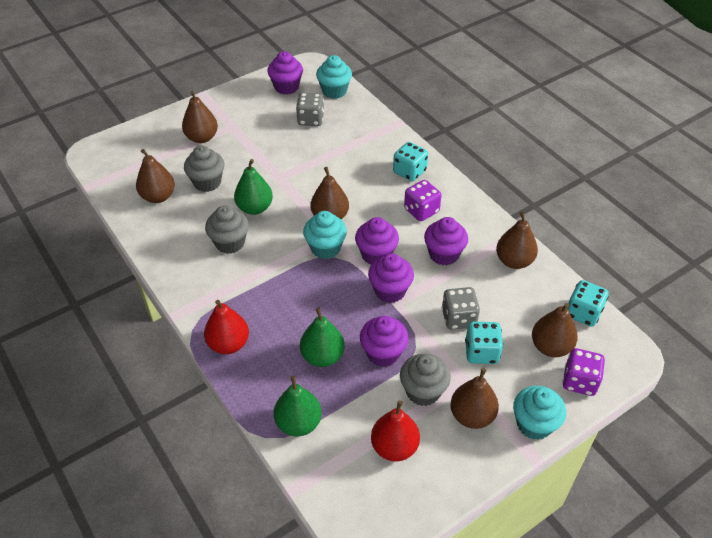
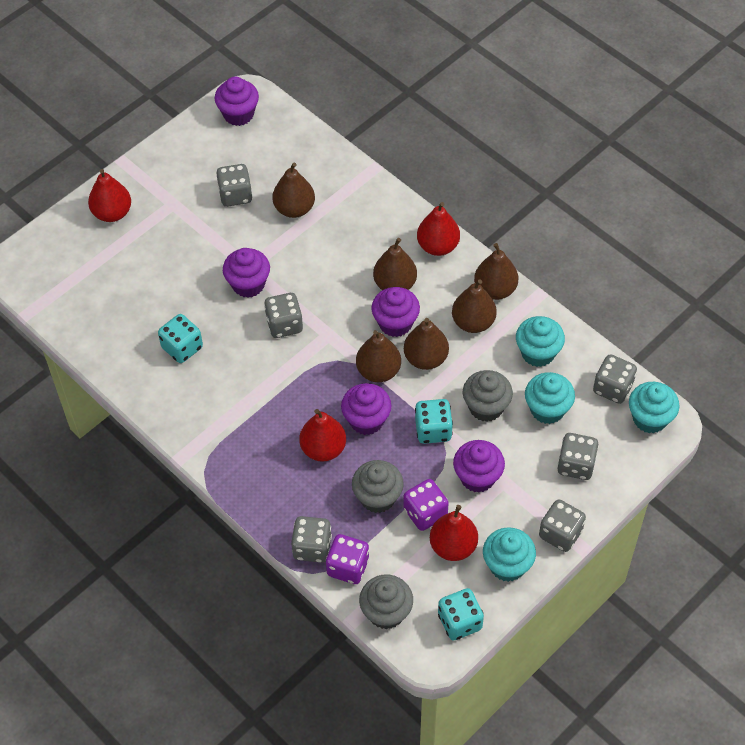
green pear: 3 -> 0
grey dice: 2 -> 6
red pear: 2 -> 4
turquoise cupcake: 3 -> 4

